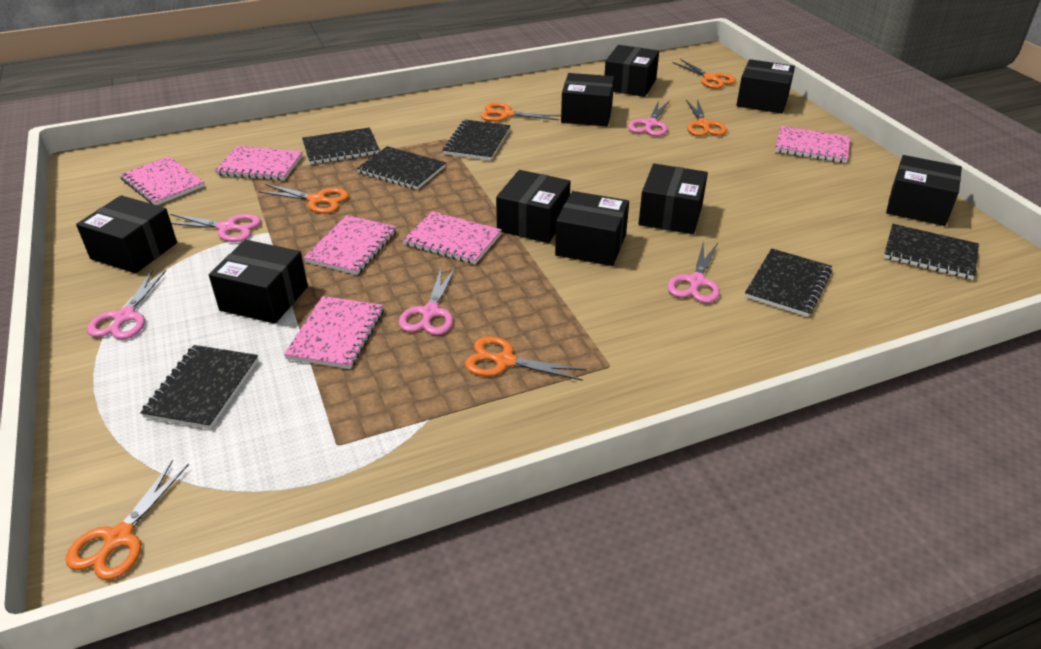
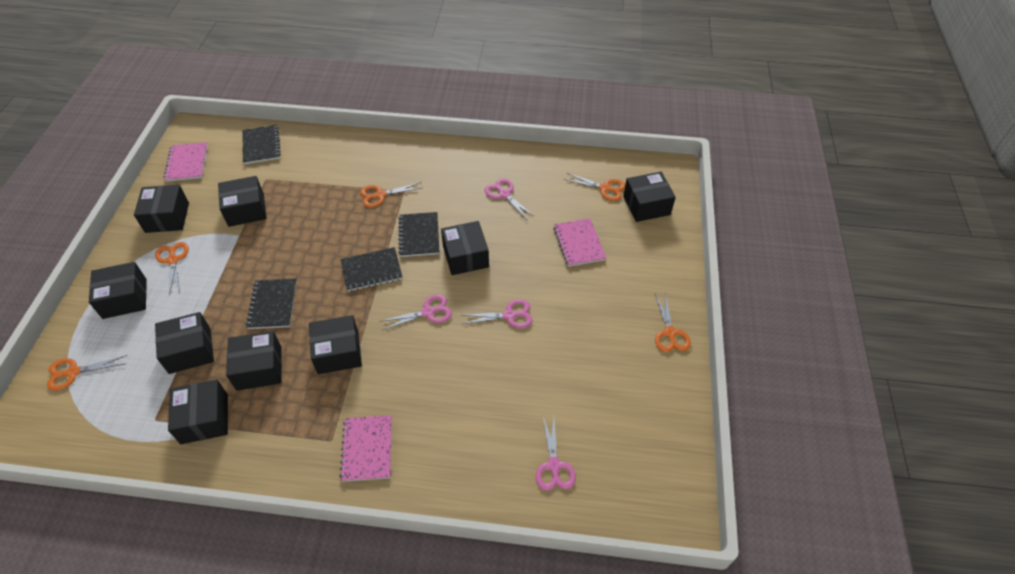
black notebook: 6 -> 4
orange scissors: 6 -> 5
pink notebook: 6 -> 3
pink scissors: 5 -> 4

